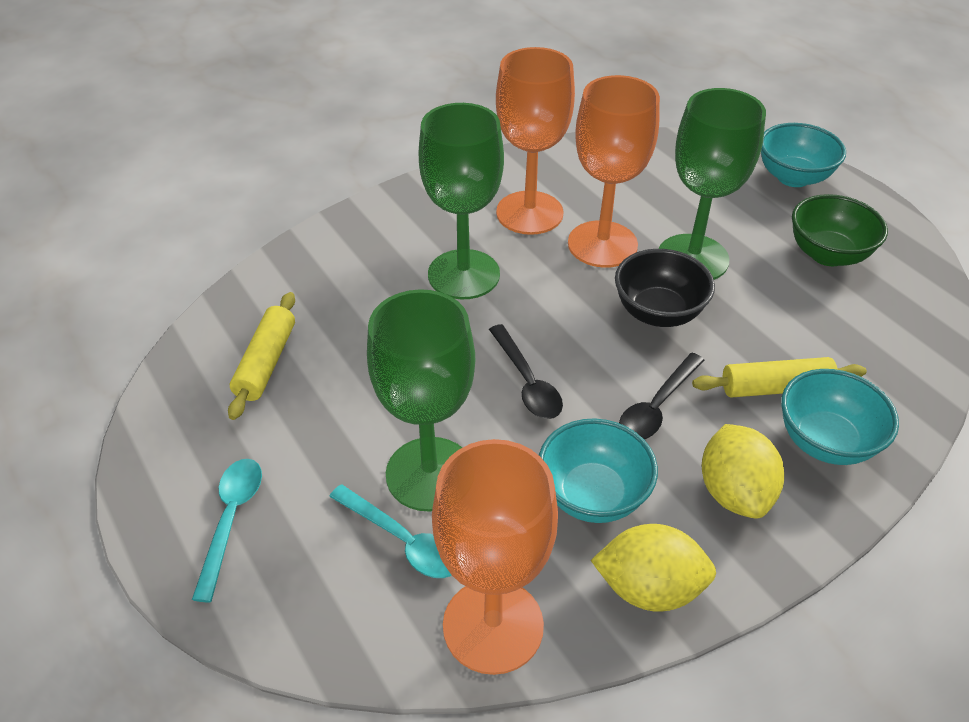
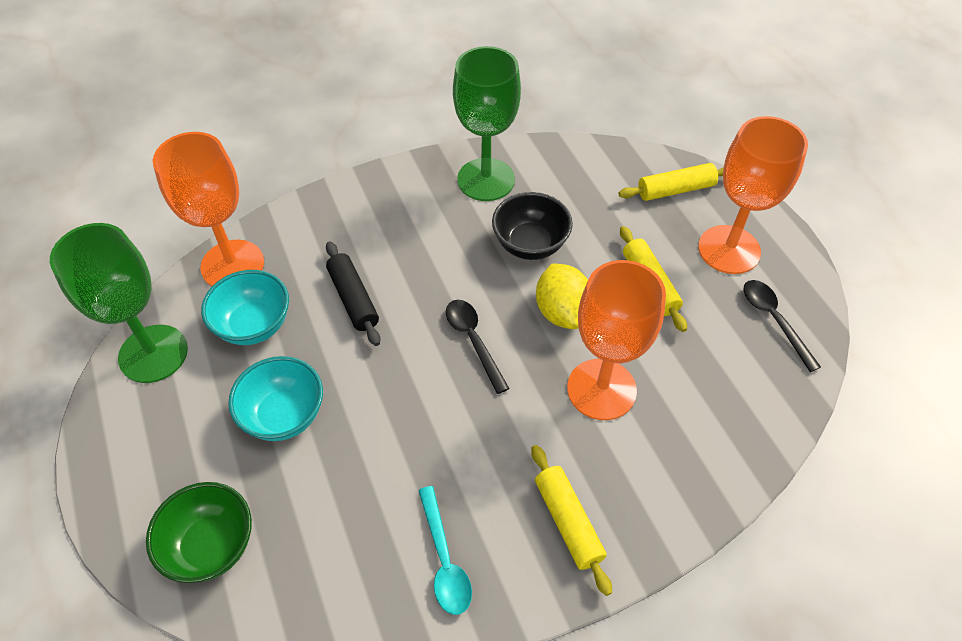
black rolling pin: 0 -> 1
green goblet: 3 -> 2
turquoise bowl: 3 -> 2
turquoise spoon: 2 -> 1
yellow lemon: 2 -> 1
yellow rolling pin: 2 -> 3

